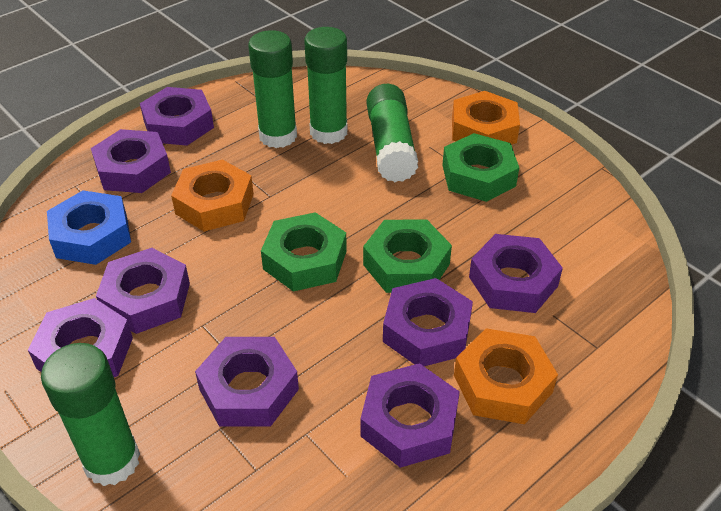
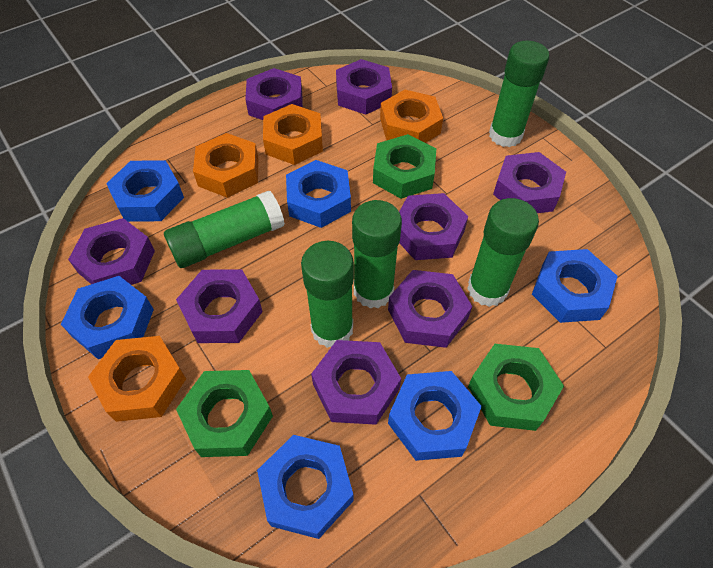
blue nut: 1 -> 6
green glue stick: 4 -> 5
orange nut: 3 -> 4

